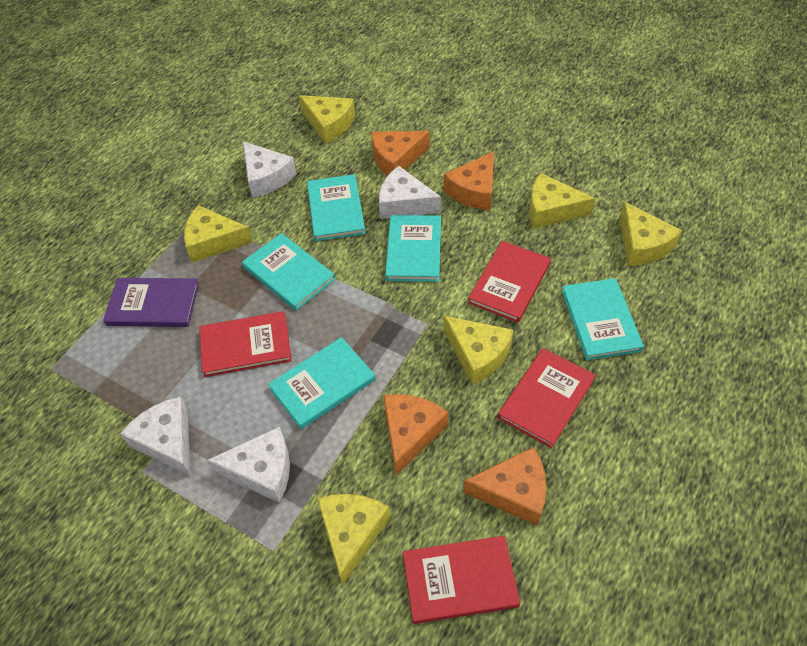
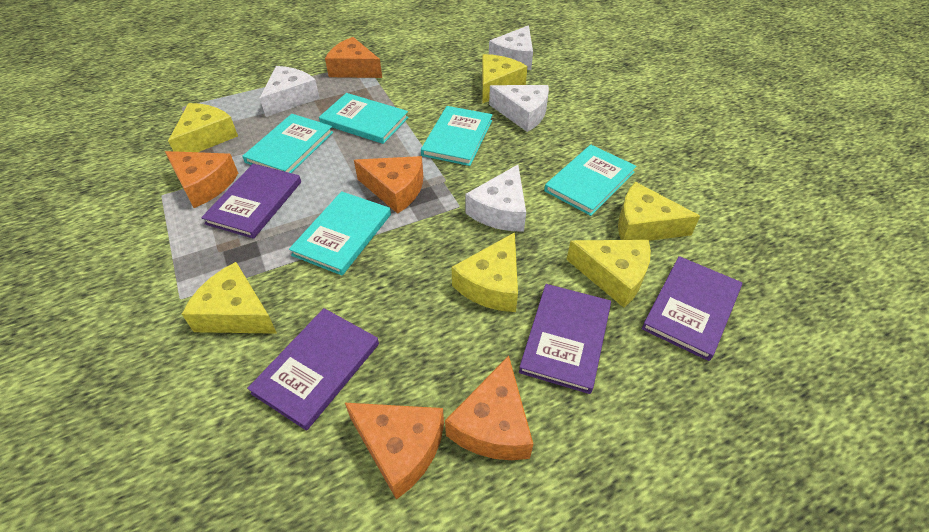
orange cheese: 4 -> 5
purple book: 1 -> 4
red book: 4 -> 0

